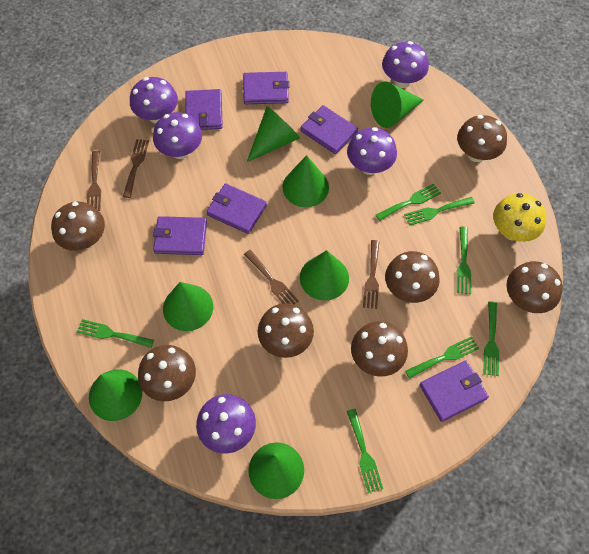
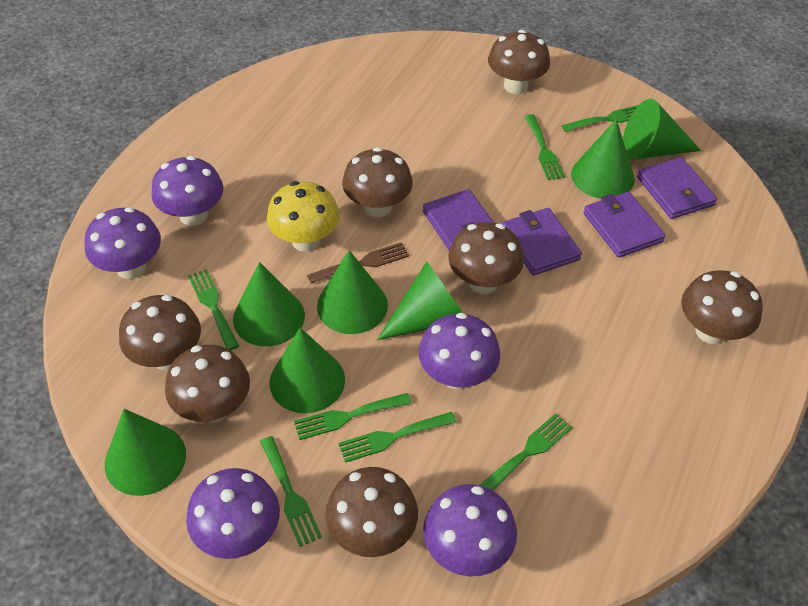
brown fork: 4 -> 1
purple wallet: 6 -> 4

